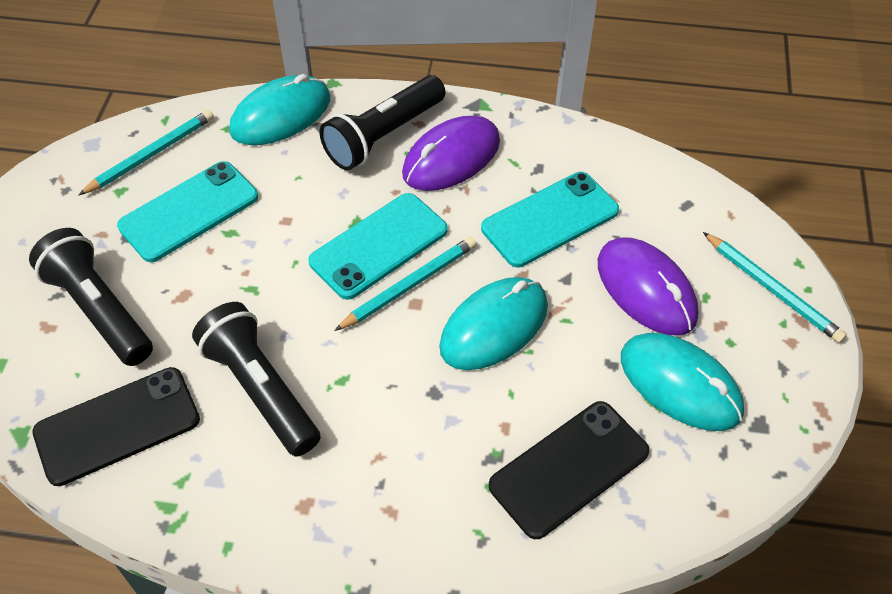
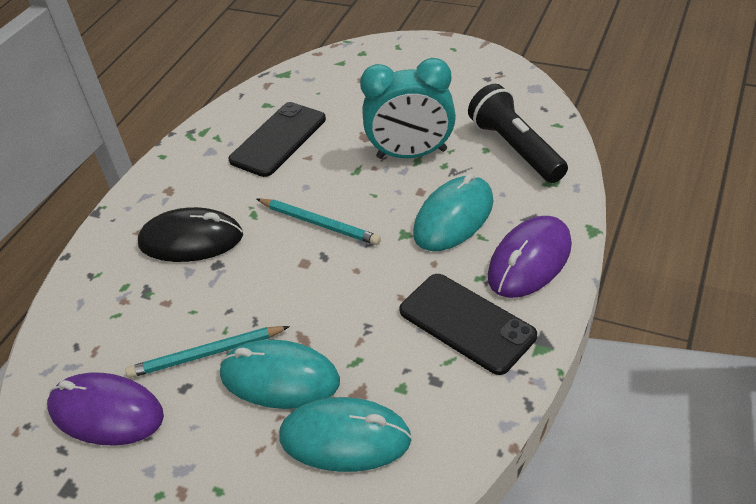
black flashlight: 3 -> 1
black mouse: 0 -> 1
turquoise clock: 0 -> 1
turquoise pencil: 3 -> 2
turquoise phone: 3 -> 0

